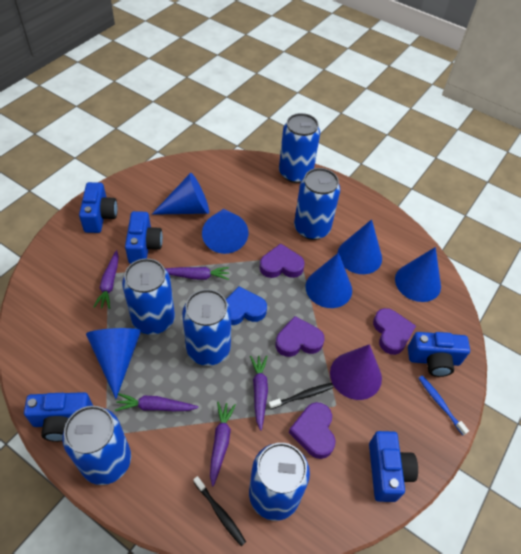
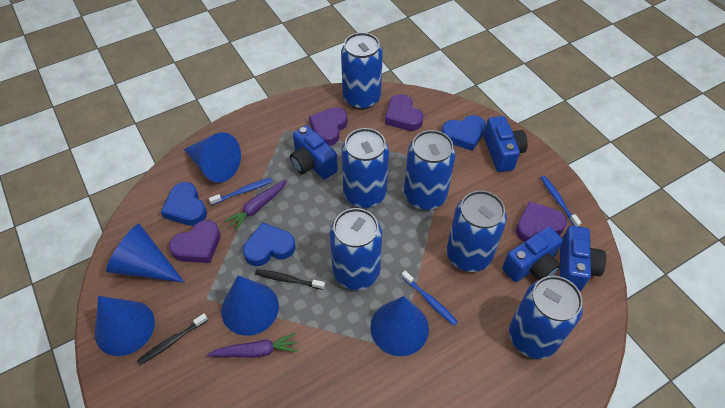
blue camera: 5 -> 4
blue cone: 6 -> 5
blue heart: 1 -> 3
blue toothbrush: 1 -> 3
purple carrot: 5 -> 2
purple cone: 1 -> 0

